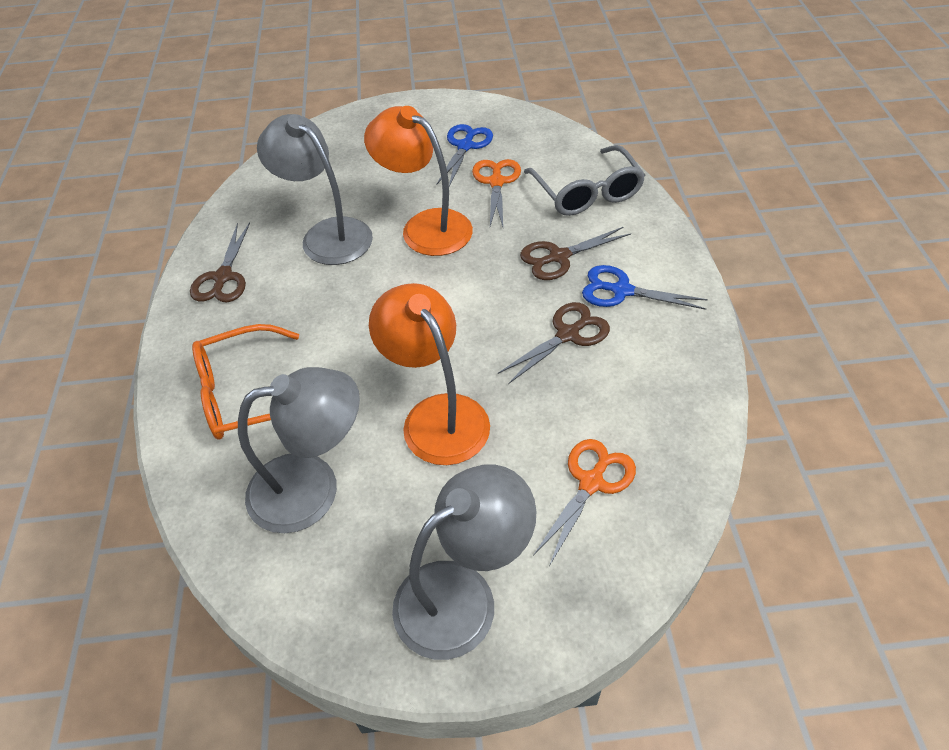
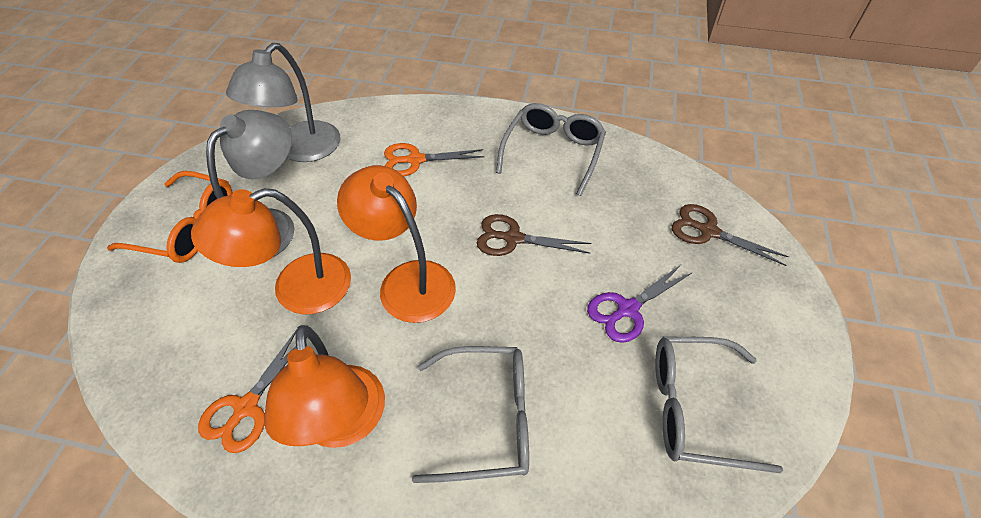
blue scissors: 2 -> 0
brown scissors: 3 -> 2
grey glasses: 1 -> 3
grey lamp: 3 -> 2
orange lamp: 2 -> 3
purple scissors: 0 -> 1

